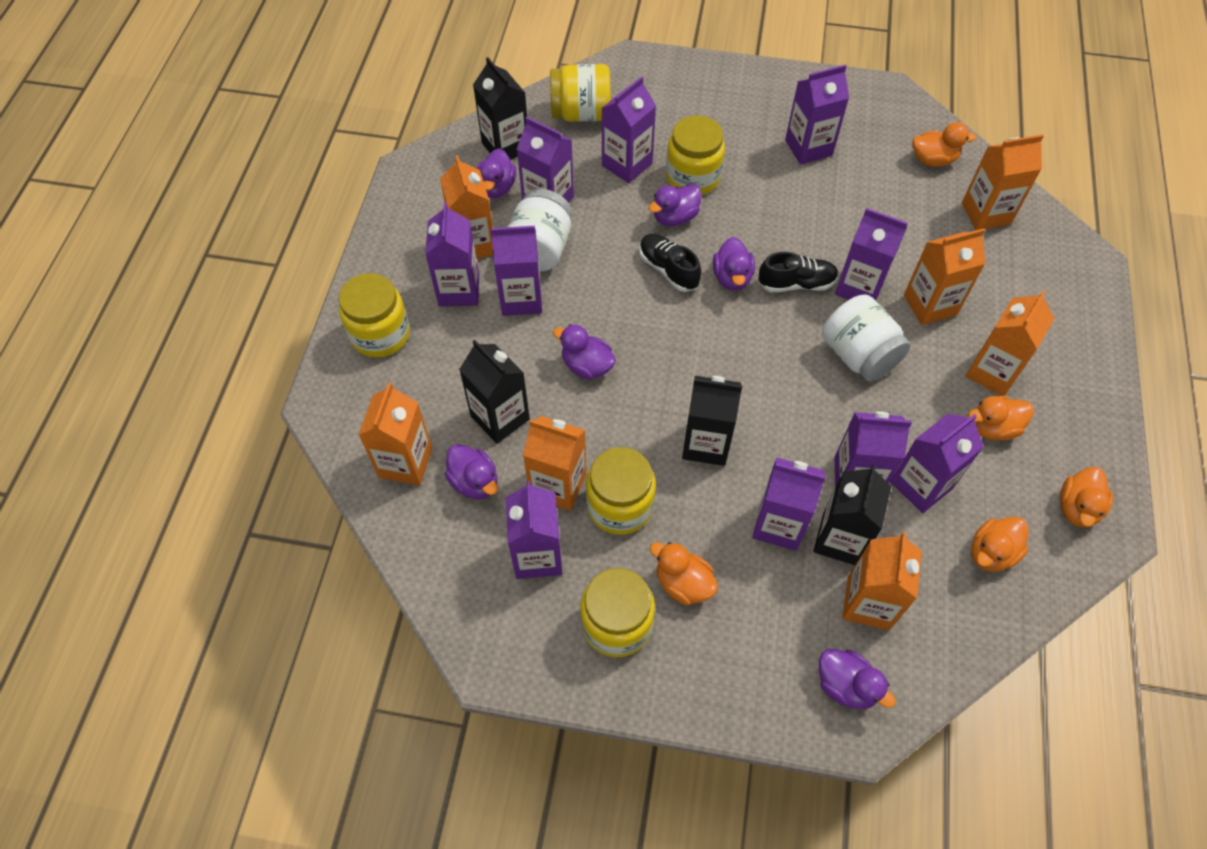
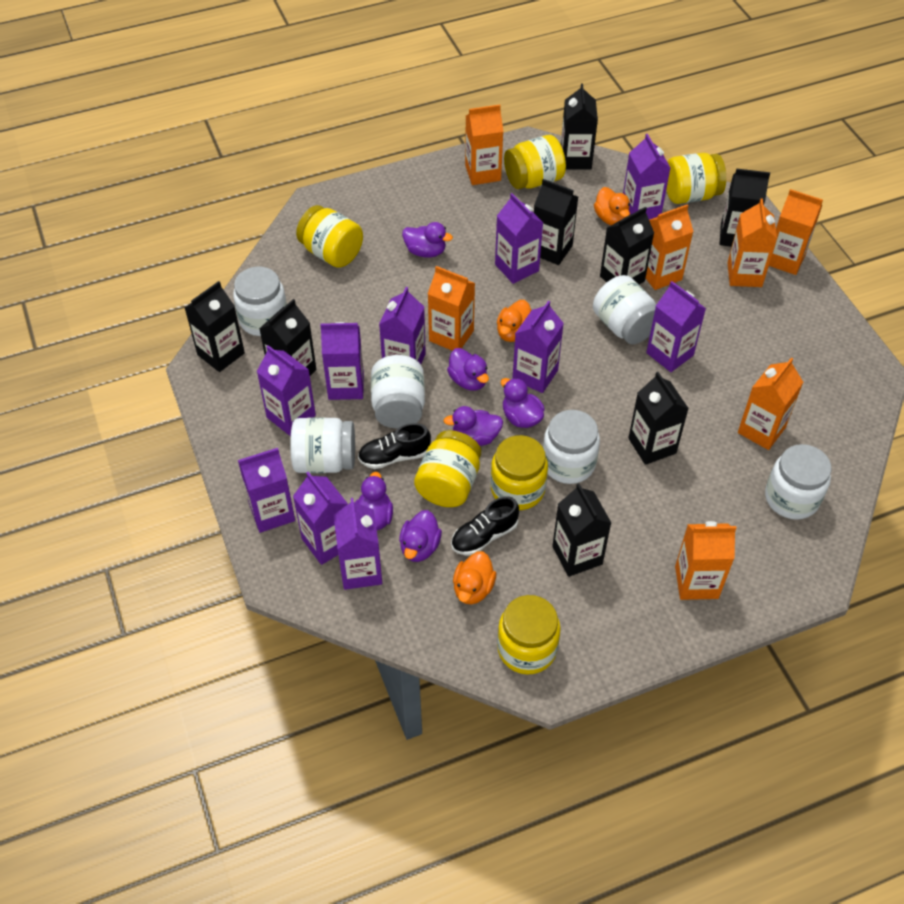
black carton: 4 -> 8
orange duck: 5 -> 3
white jar: 2 -> 6
yellow jar: 5 -> 6

